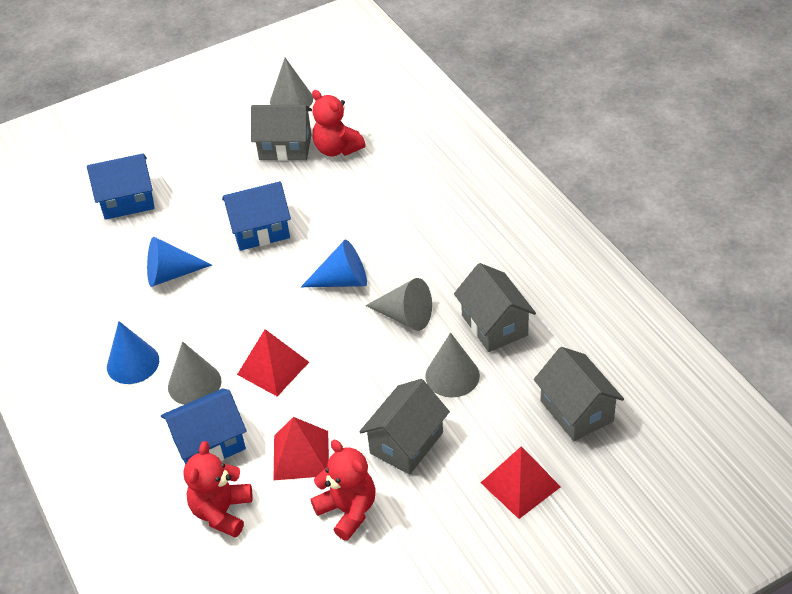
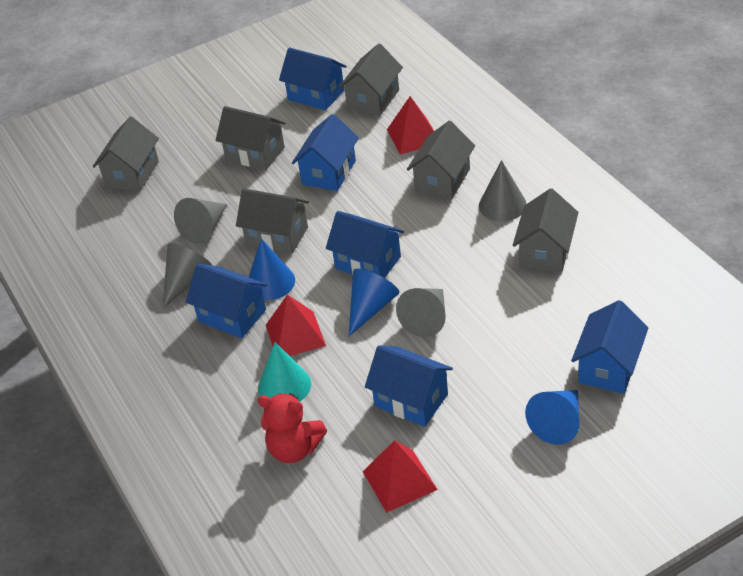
blue house: 3 -> 6
grey house: 4 -> 6
red teddy bear: 3 -> 1
turquoise cone: 0 -> 1

